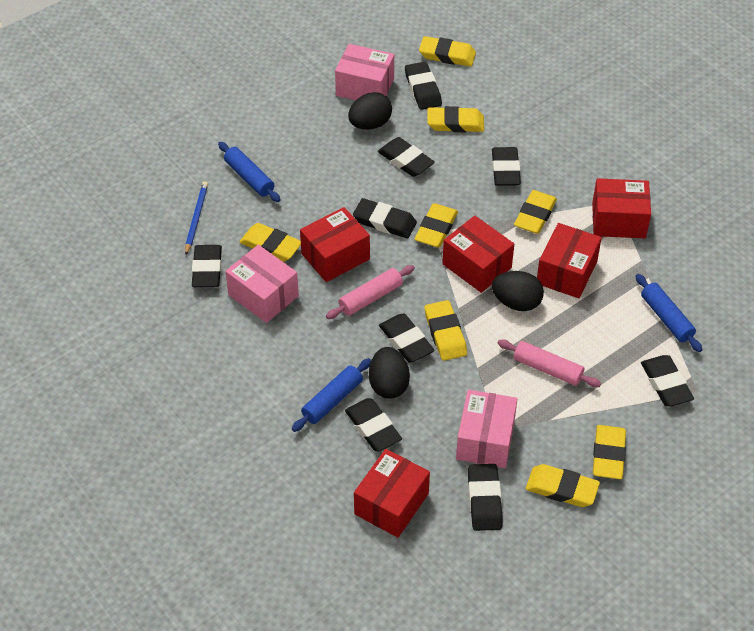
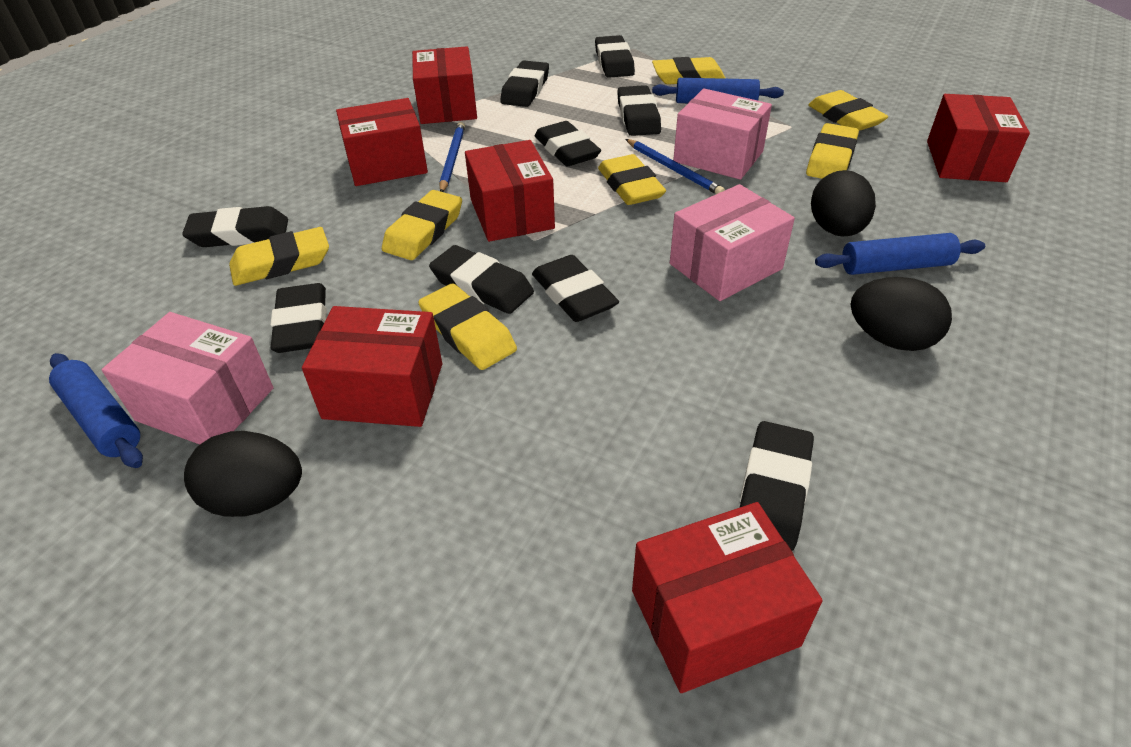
blue pencil: 1 -> 2
pink rolling pin: 2 -> 0
red box: 5 -> 6
yellow eraser: 8 -> 7

